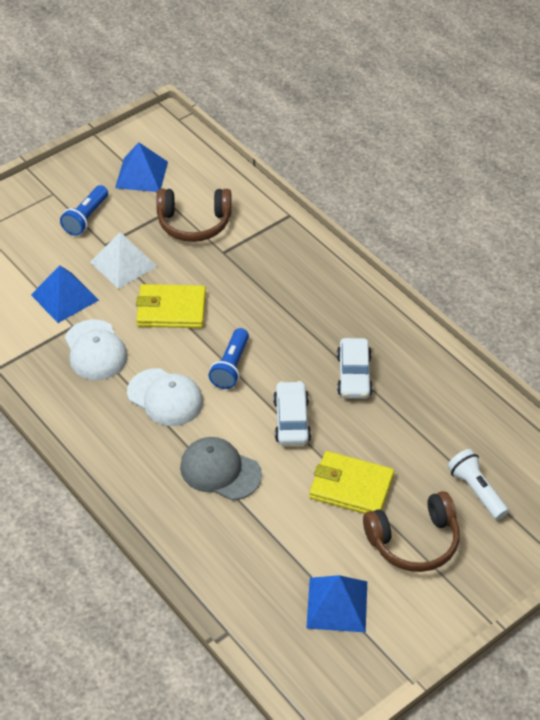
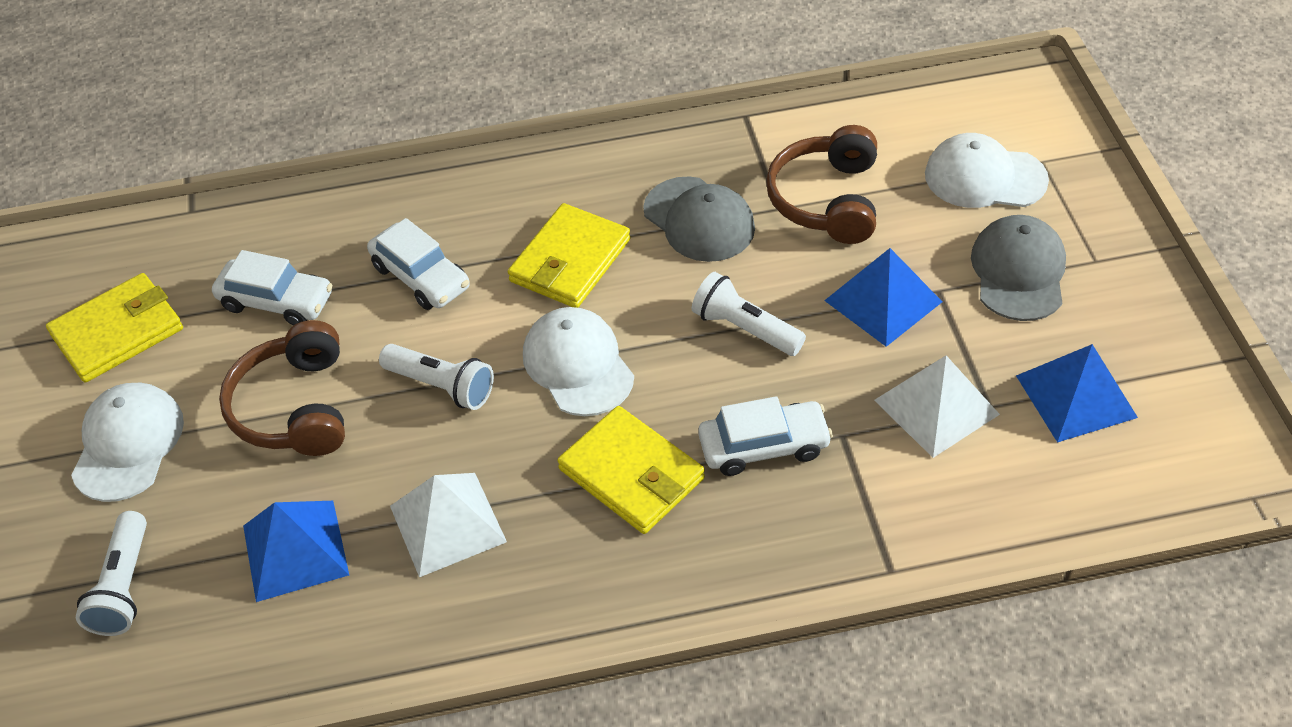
blue flashlight: 2 -> 0
grey cap: 1 -> 2
white cap: 2 -> 3
white car: 2 -> 3
white flashlight: 1 -> 3
white pyramid: 1 -> 2
yellow wallet: 2 -> 3

